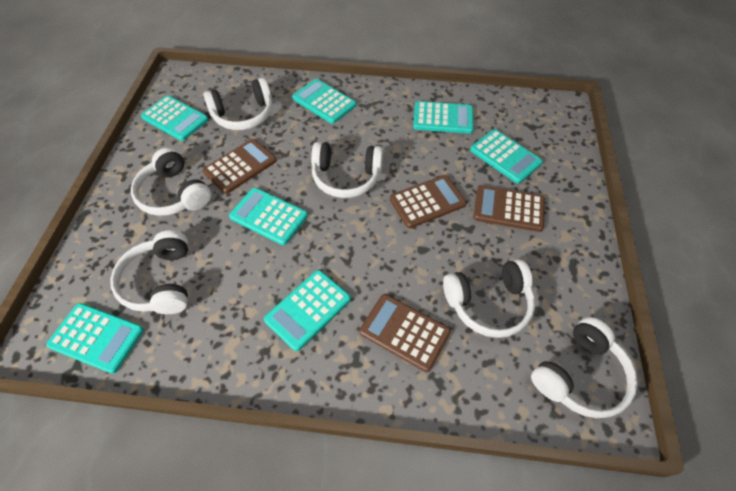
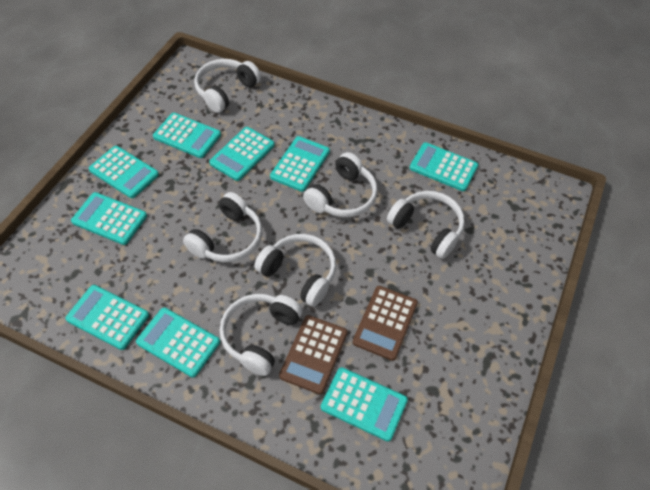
brown calculator: 4 -> 2
turquoise calculator: 7 -> 9

